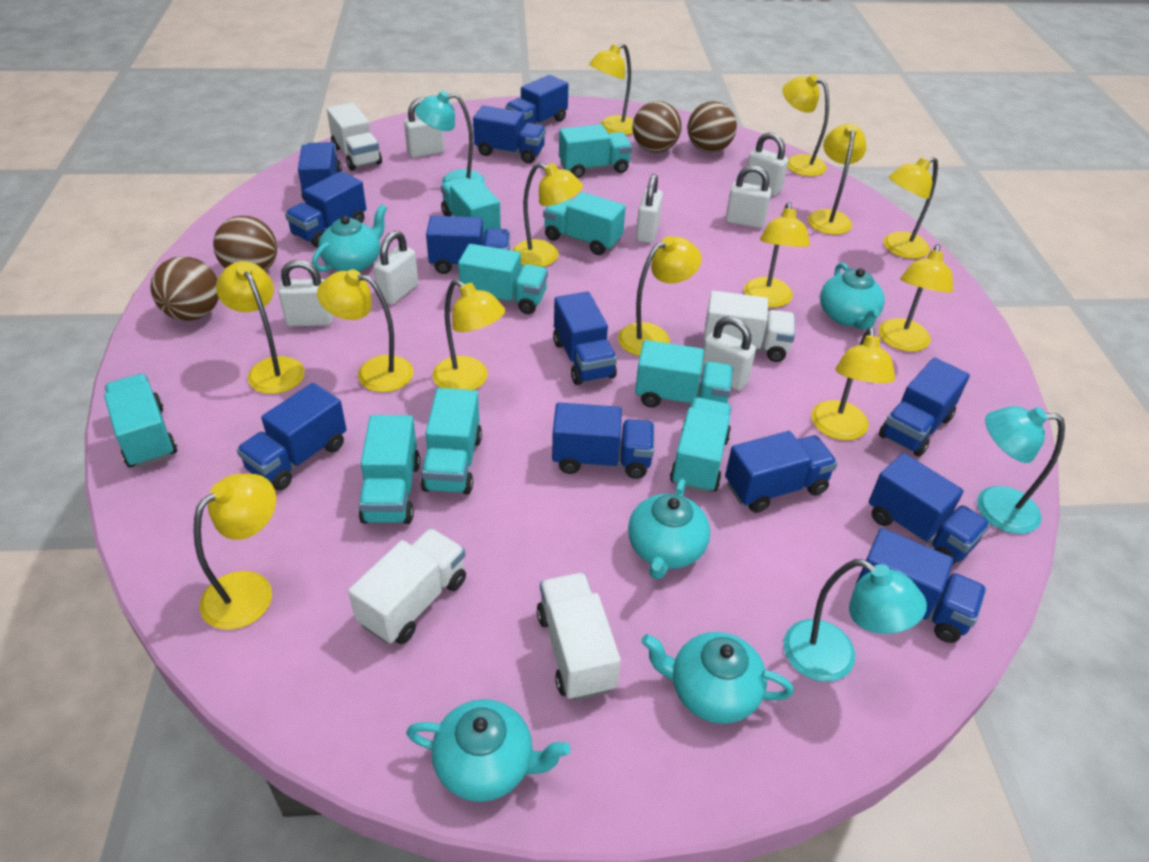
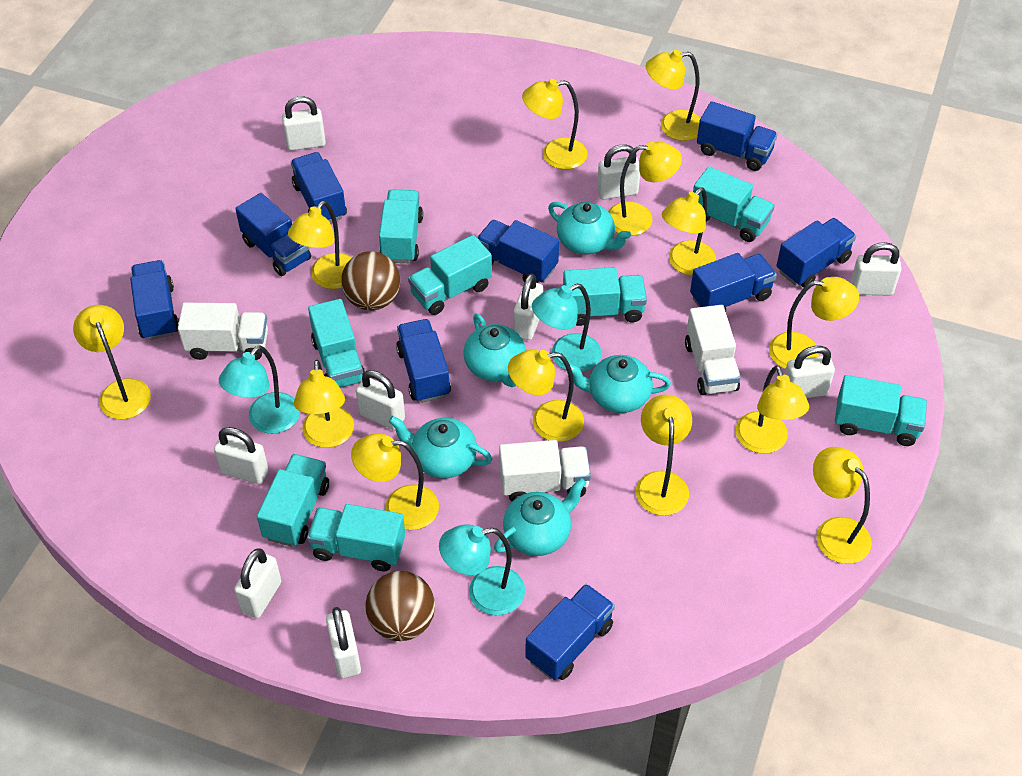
blue truck: 12 -> 9
brown ball: 4 -> 2
turquoise truck: 9 -> 8
white padlock: 7 -> 9
white truck: 4 -> 3

